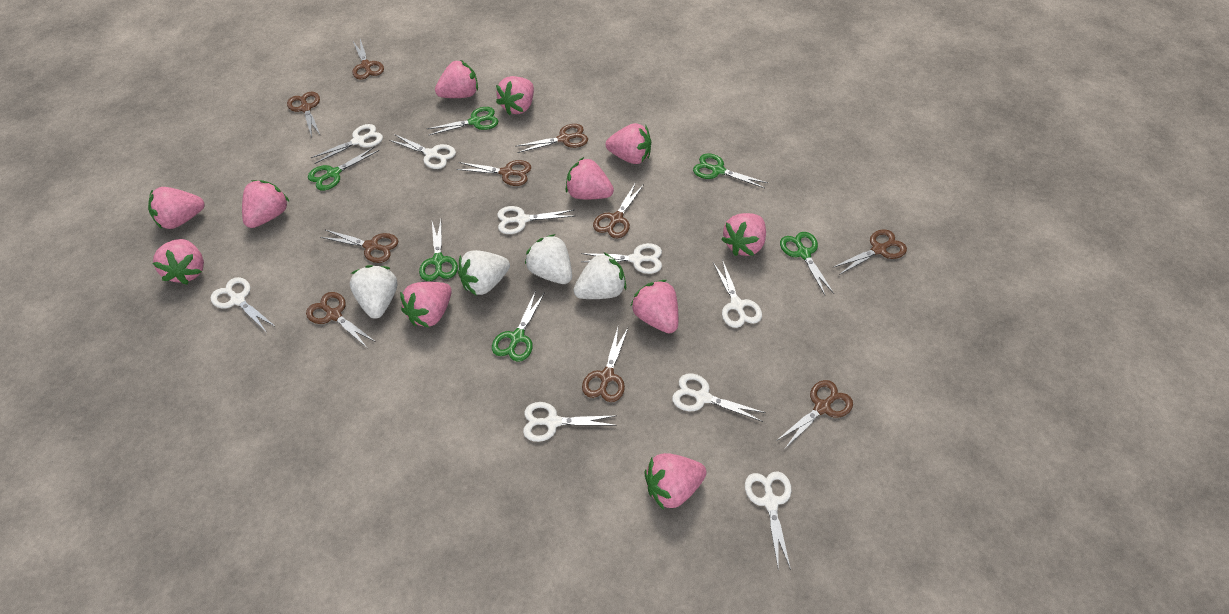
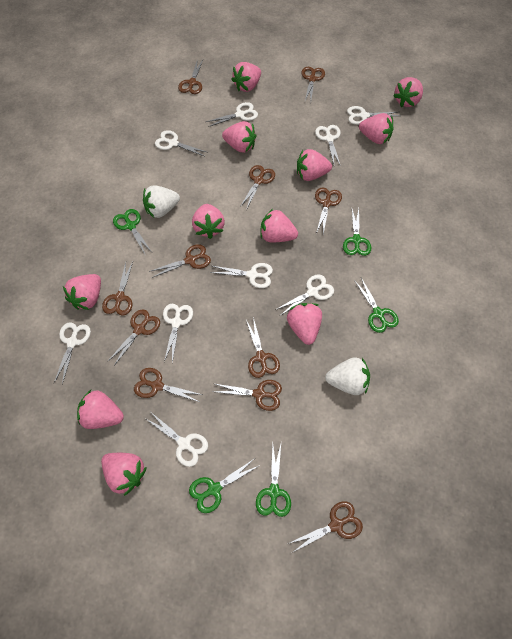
brown scissors: 10 -> 11
green scissors: 6 -> 5
white strawberry: 4 -> 2

